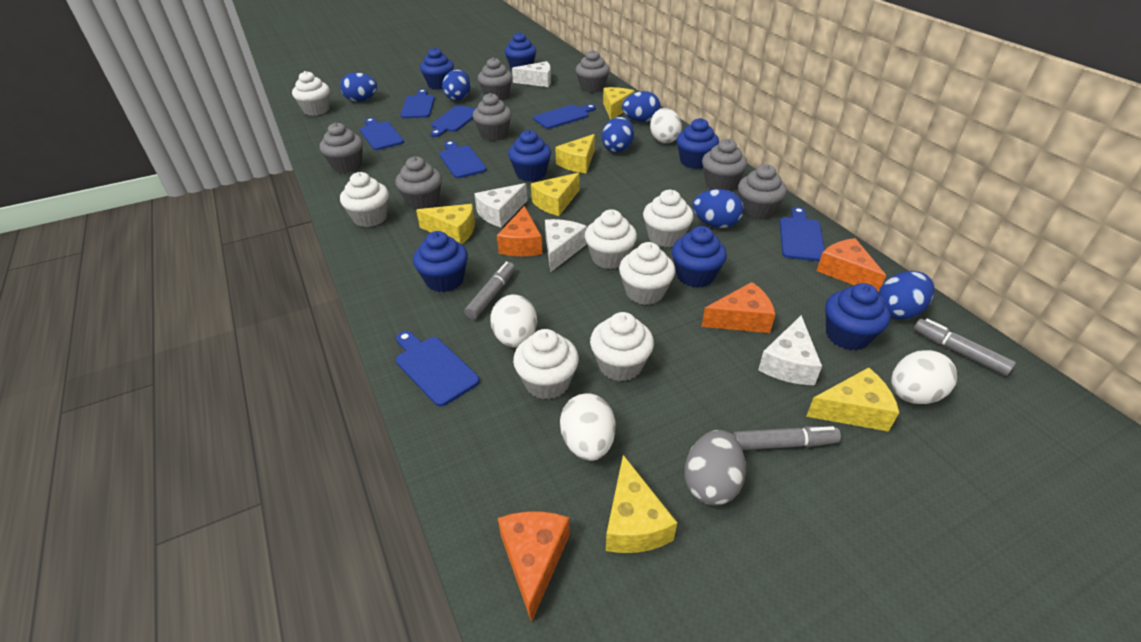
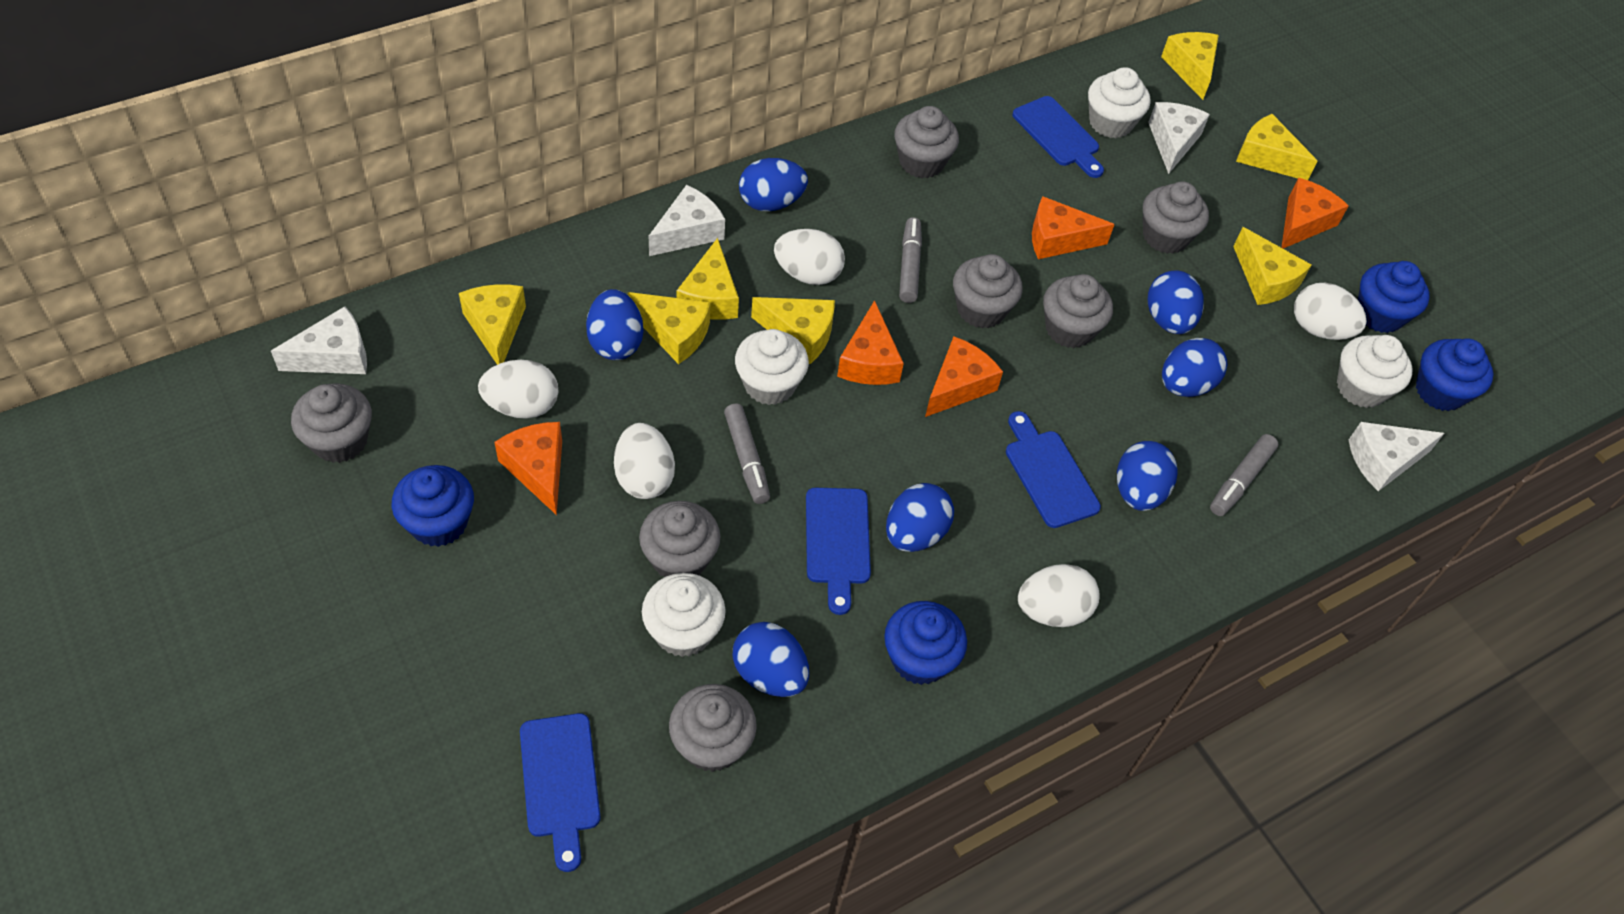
blue cupcake: 7 -> 4
blue cutting board: 7 -> 4
blue egg: 6 -> 7
grey egg: 1 -> 0
orange cheese: 4 -> 5
white cupcake: 7 -> 4
white egg: 4 -> 5
yellow cheese: 6 -> 7

